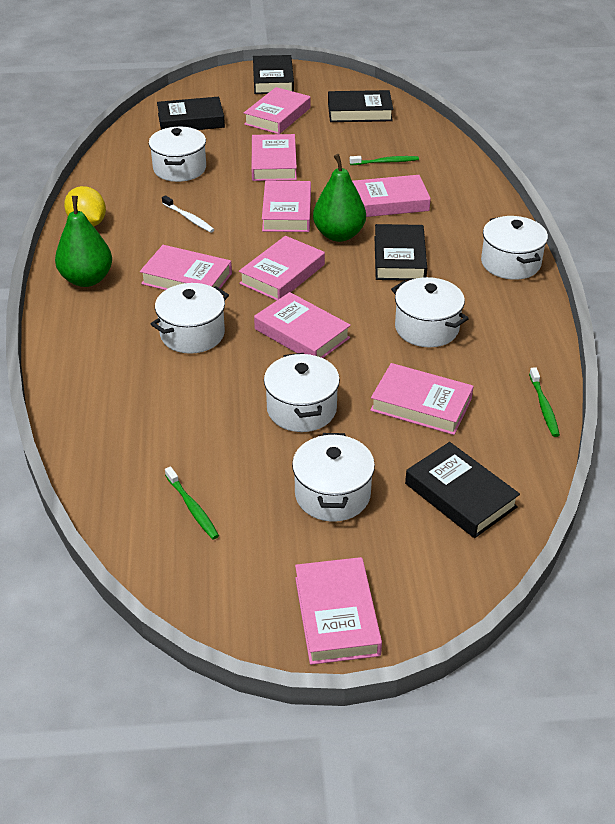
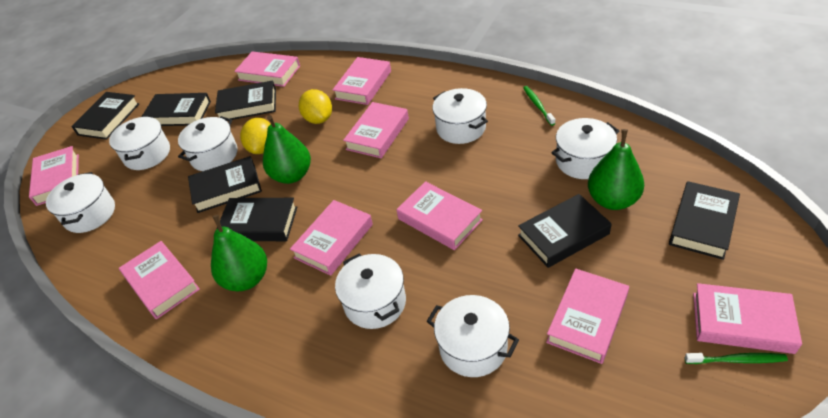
black book: 5 -> 7
green pear: 2 -> 3
green toothbrush: 3 -> 2
white pot: 6 -> 7
white toothbrush: 1 -> 0
yellow lemon: 1 -> 2

